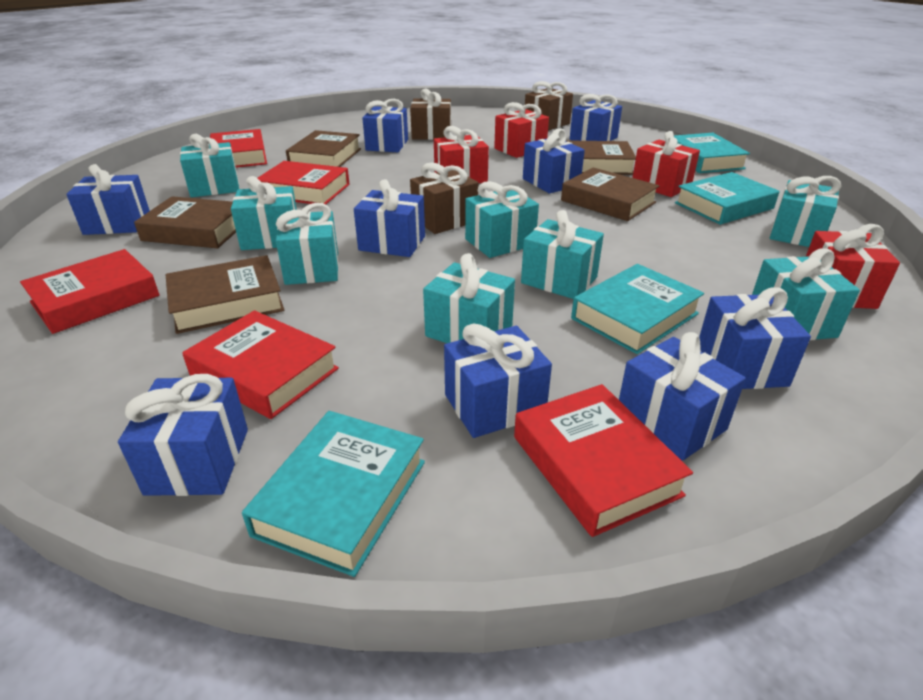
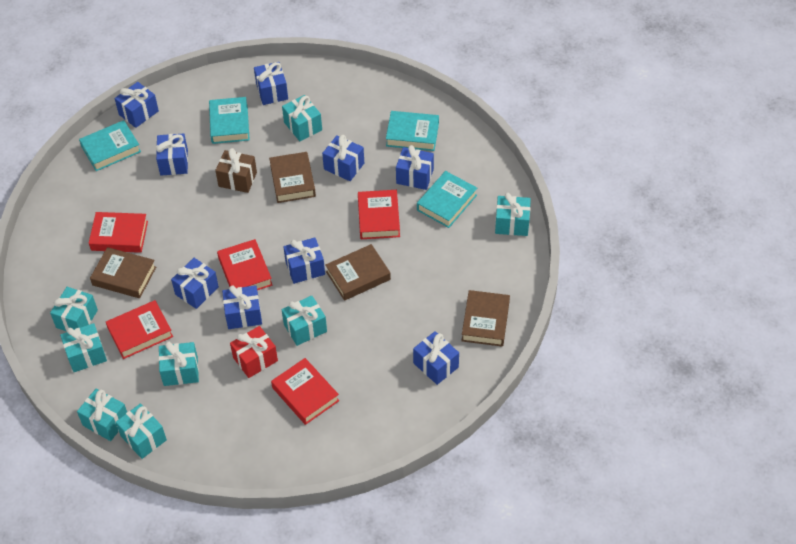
brown book: 5 -> 4
brown gift: 3 -> 1
red gift: 4 -> 1

